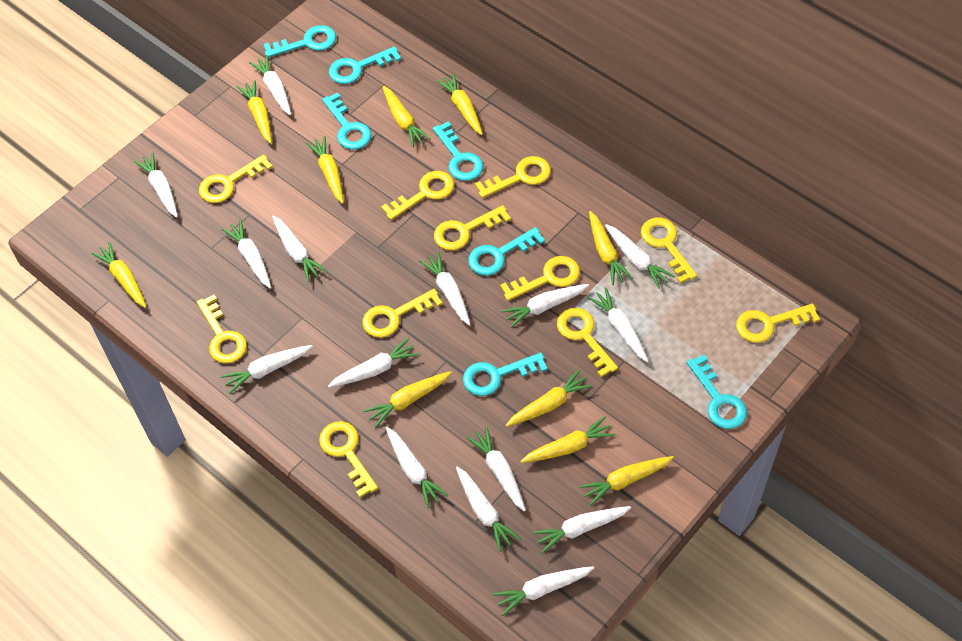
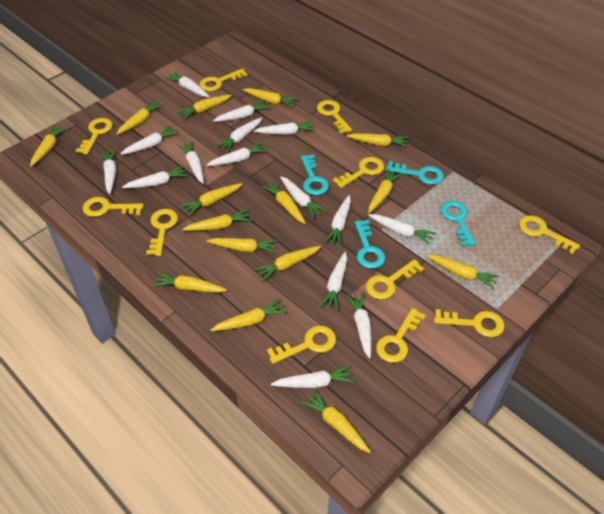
turquoise key: 7 -> 4
yellow carrot: 10 -> 15

